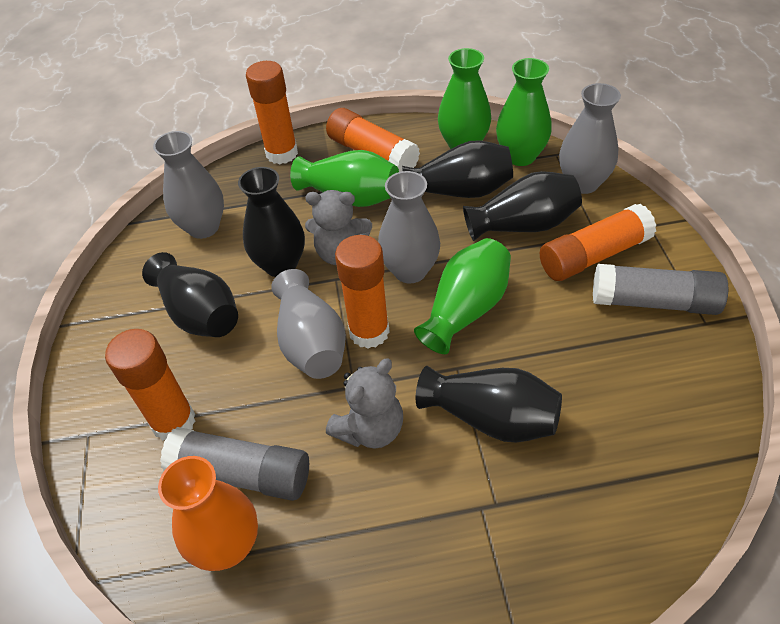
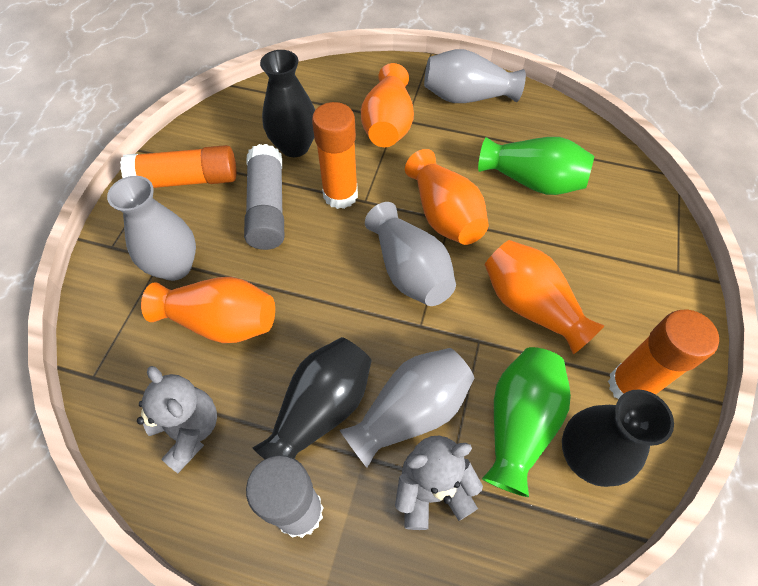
black vase: 5 -> 3
green vase: 4 -> 2
orange glue stick: 5 -> 3
orange vase: 1 -> 4

